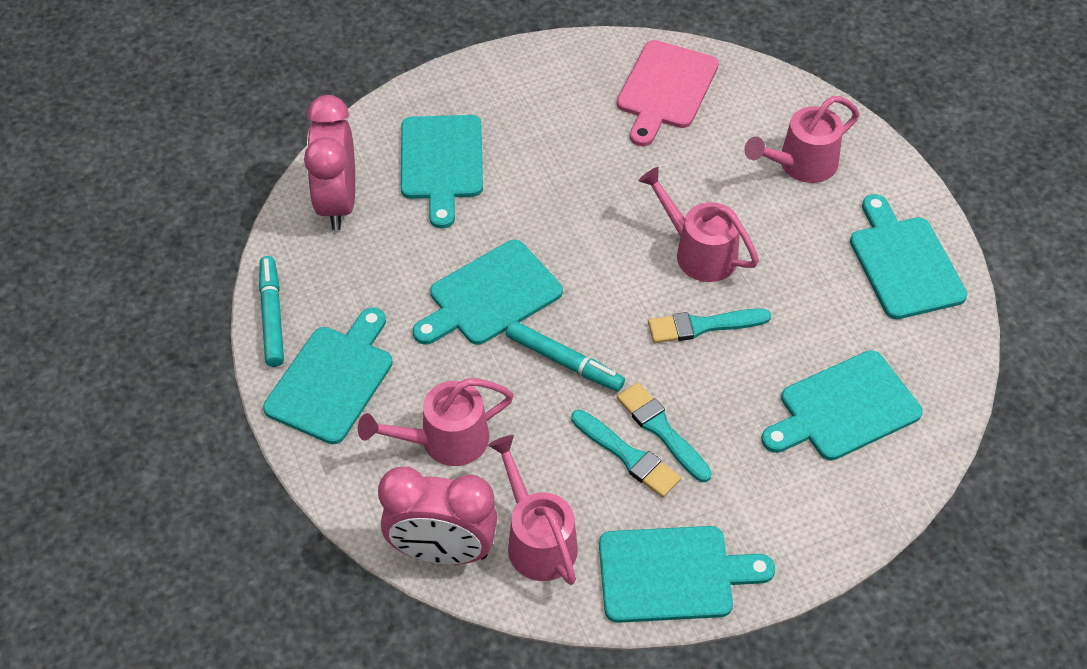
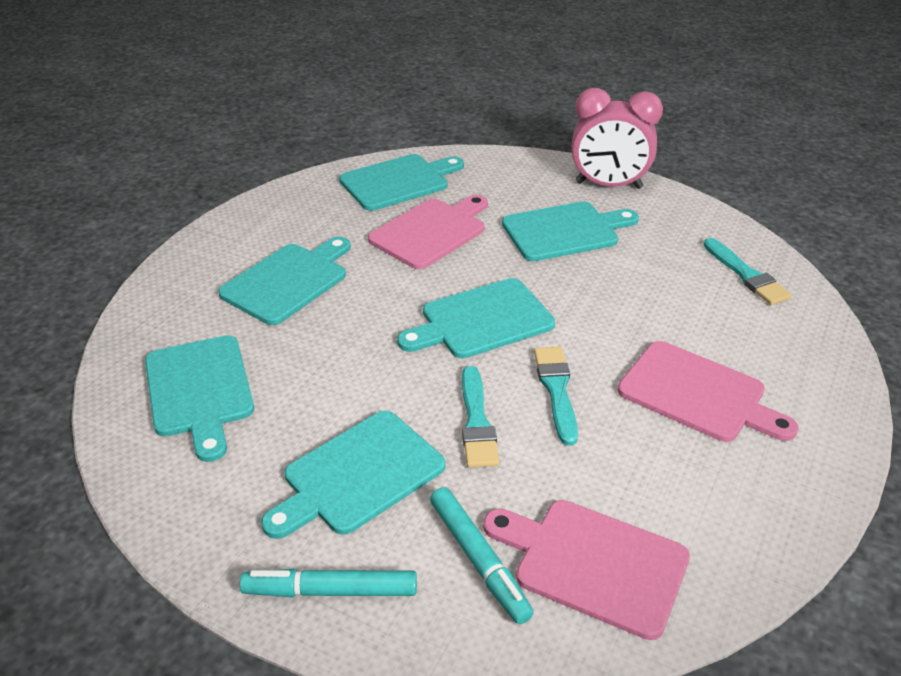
pink clock: 2 -> 1
pink cutting board: 1 -> 3
pink watering can: 4 -> 0

